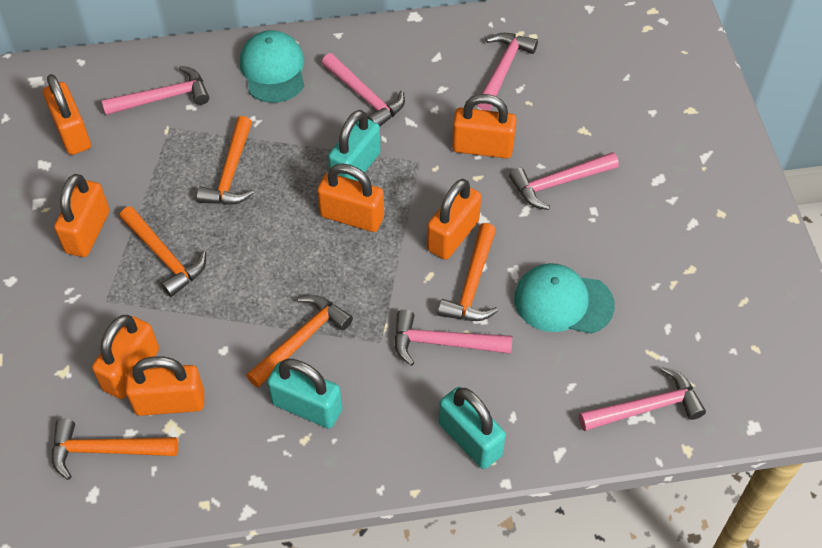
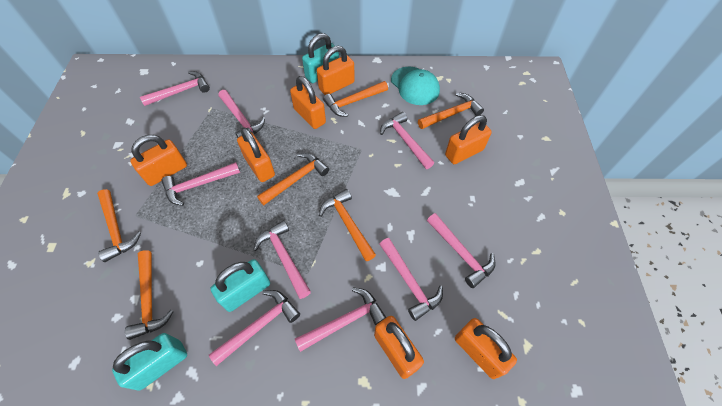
orange hammer: 5 -> 6
pink hammer: 6 -> 9
turquoise cap: 2 -> 1

